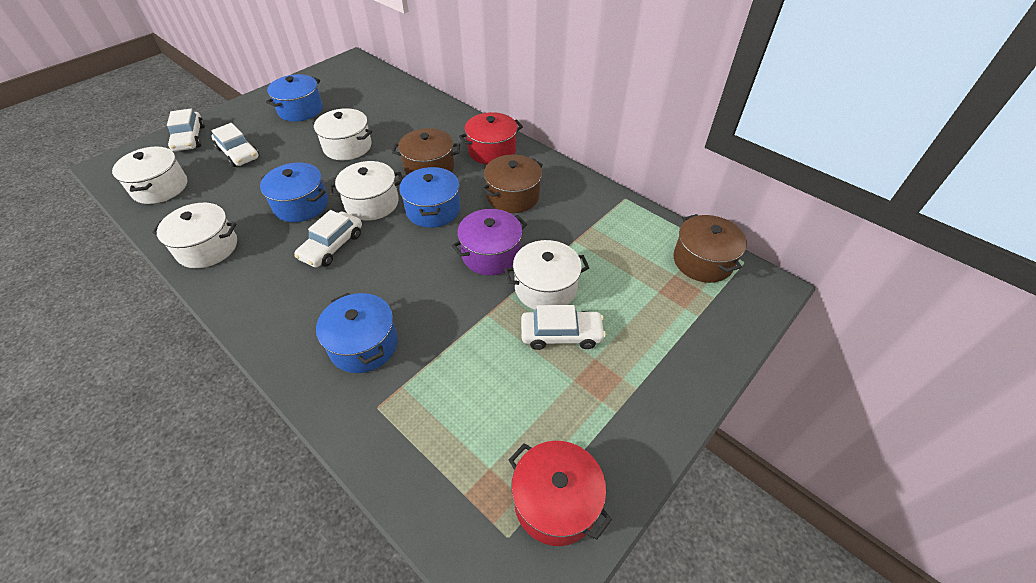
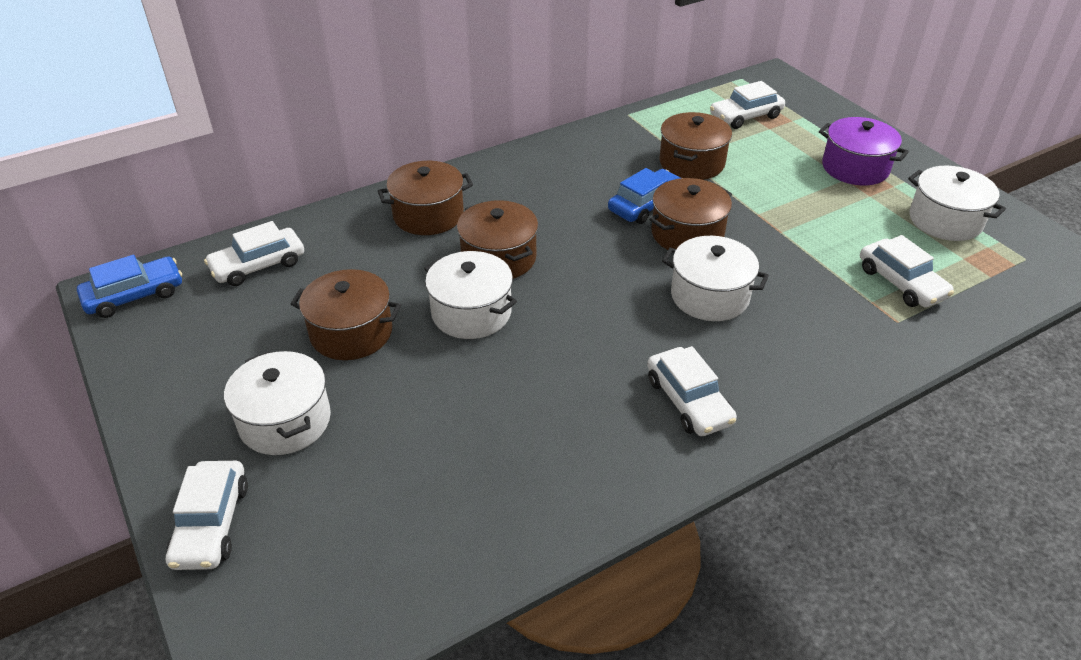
blue car: 0 -> 2
blue pot: 4 -> 0
brown pot: 3 -> 5
red pot: 2 -> 0
white car: 4 -> 5
white pot: 5 -> 4

